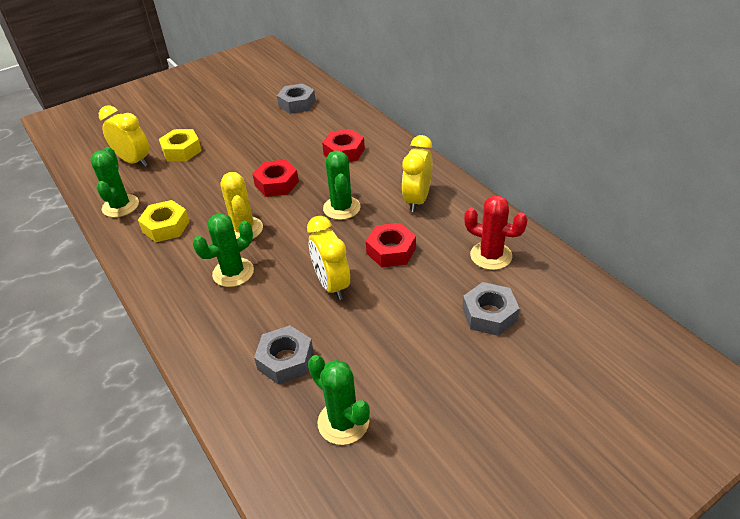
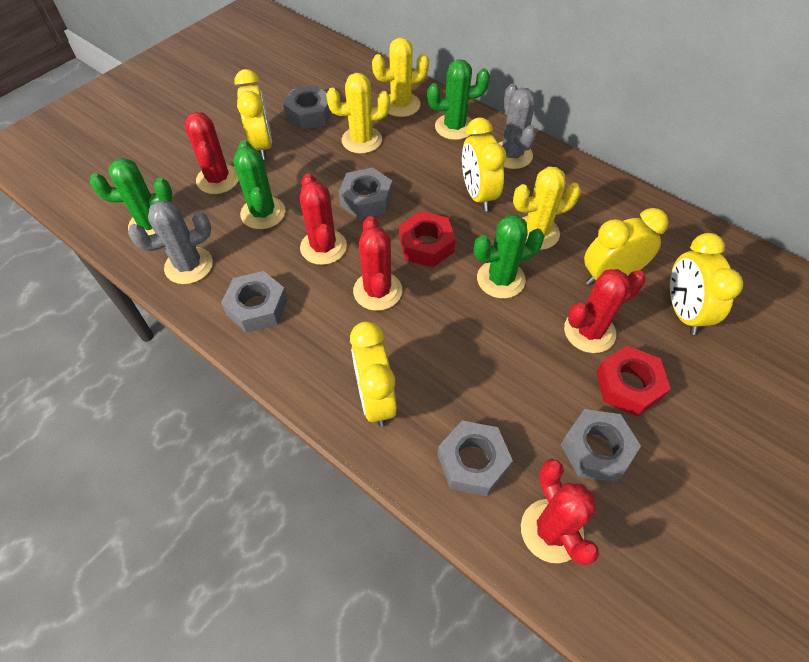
grey cactus: 0 -> 2
grey nut: 3 -> 5
red cactus: 1 -> 5
red nut: 3 -> 2
yellow cactus: 1 -> 3
yellow clock: 3 -> 5
yellow nut: 2 -> 0

